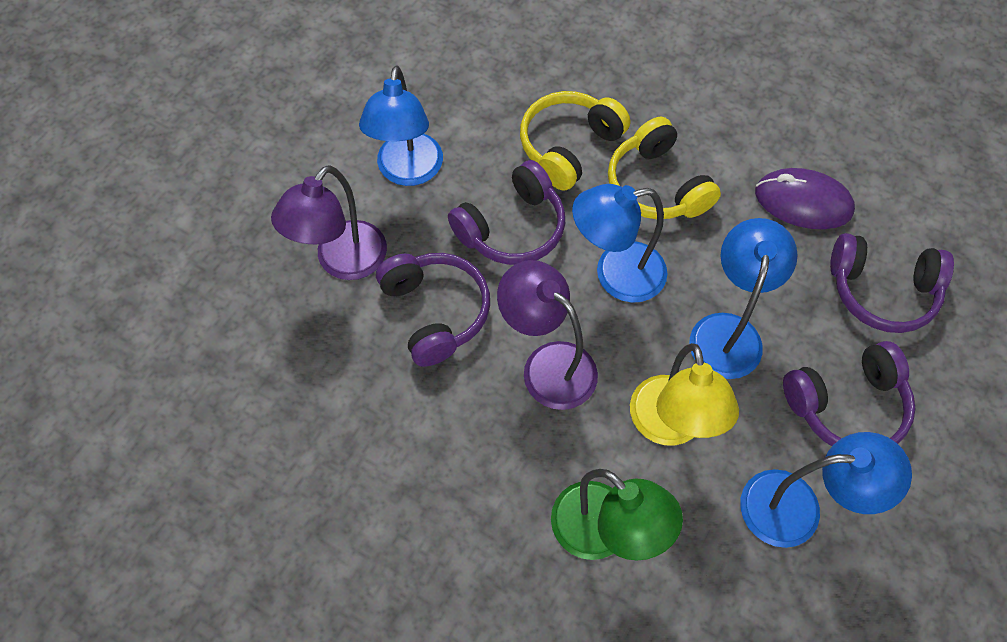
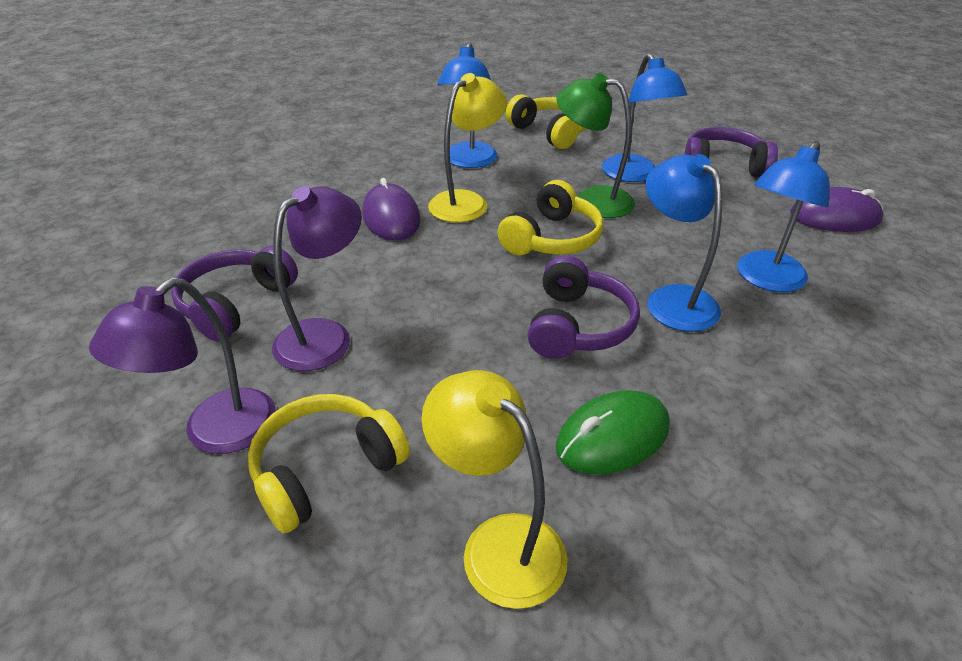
green mouse: 0 -> 1
purple headphones: 4 -> 3
purple mouse: 1 -> 2
yellow headphones: 2 -> 3
yellow lamp: 1 -> 2

